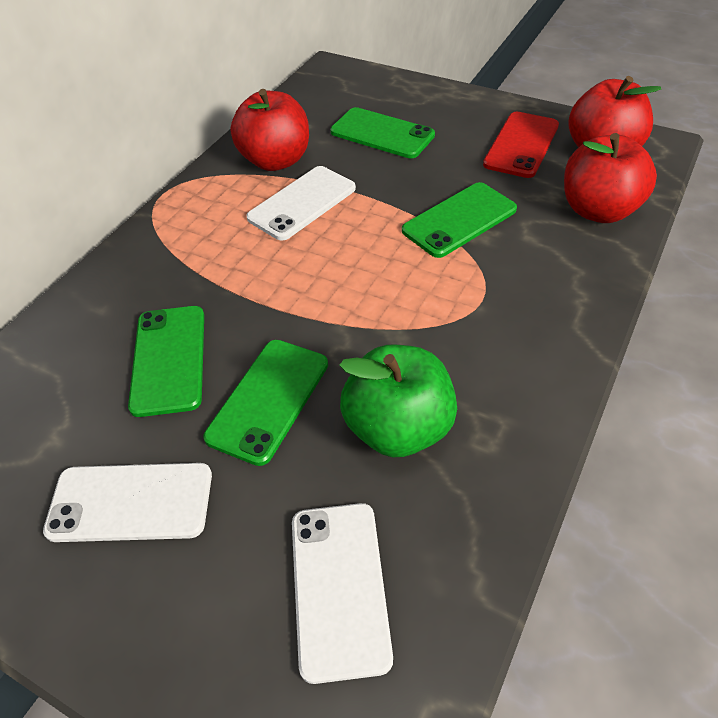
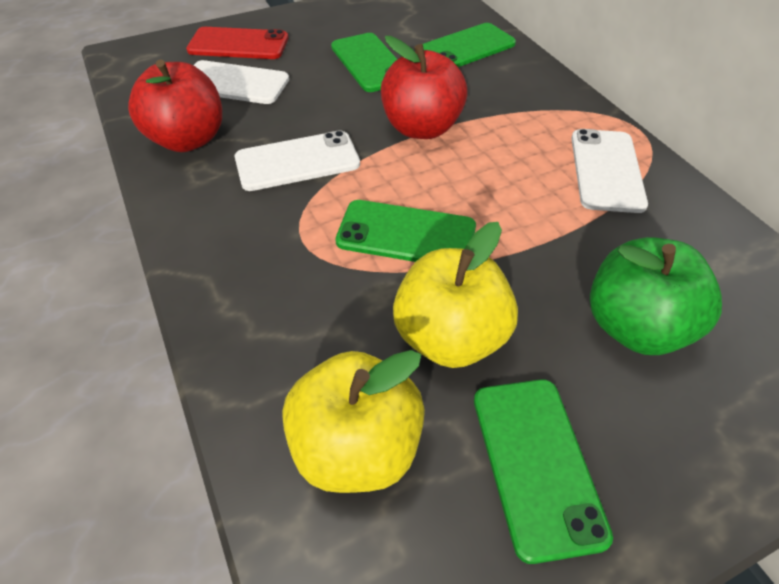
red apple: 3 -> 2
yellow apple: 0 -> 2

